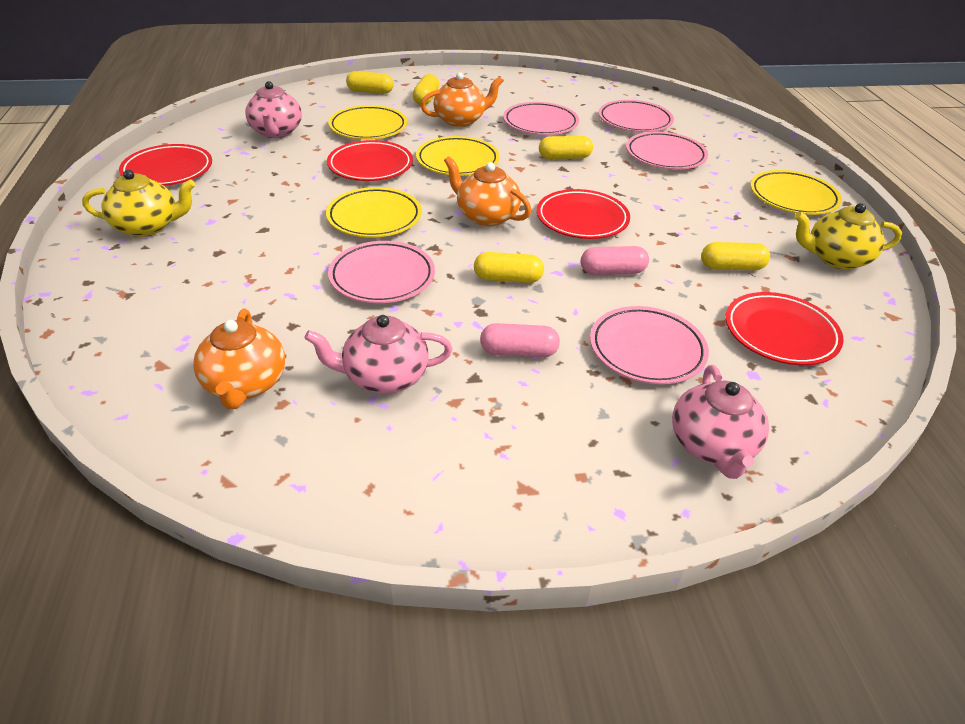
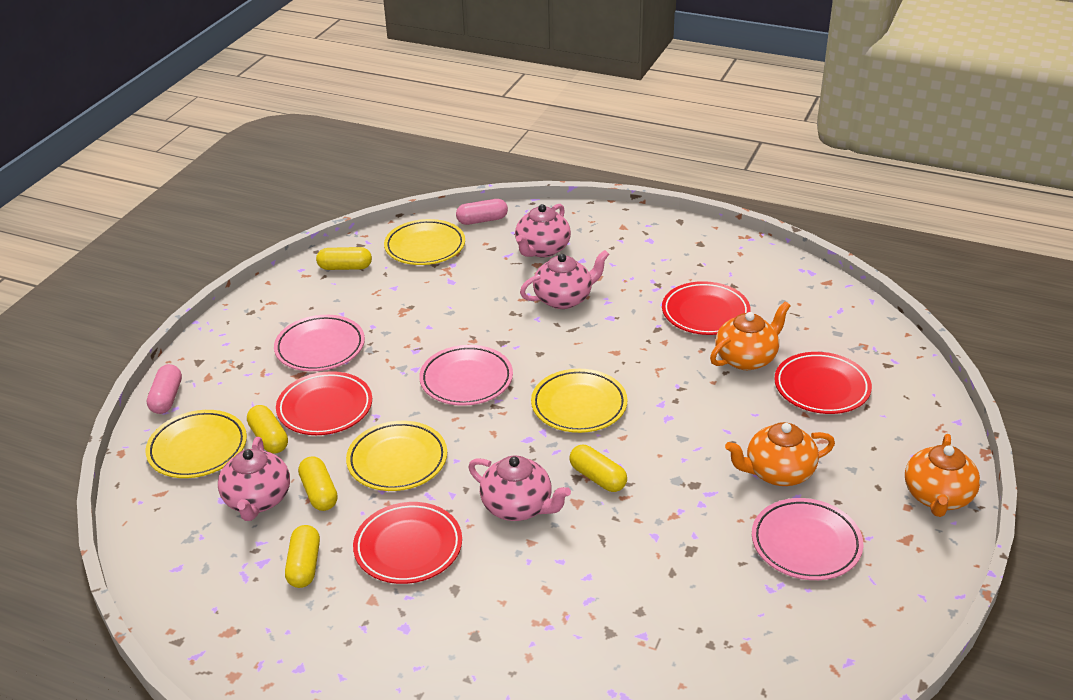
pink plate: 5 -> 3
pink teapot: 3 -> 4
yellow teapot: 2 -> 0

